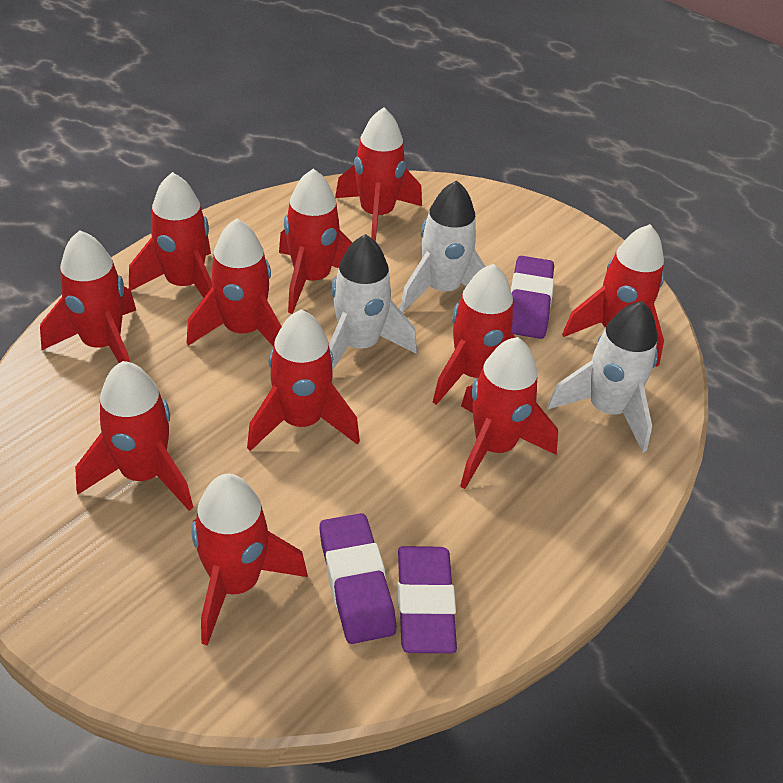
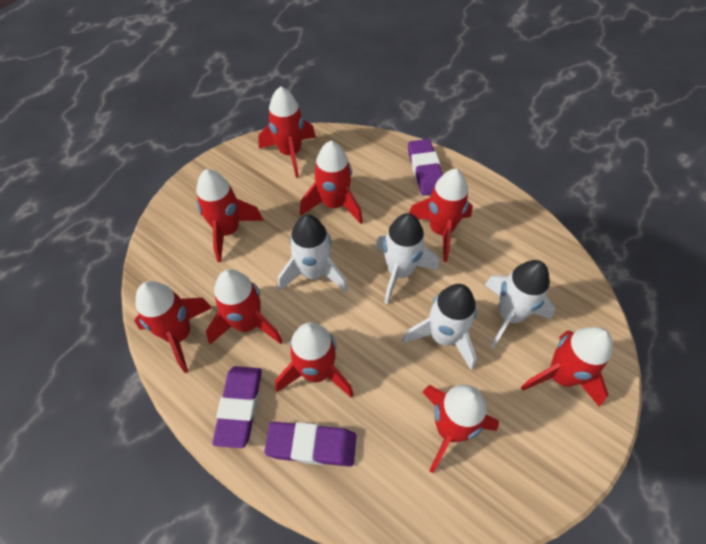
red rocket: 11 -> 9
white rocket: 3 -> 4

